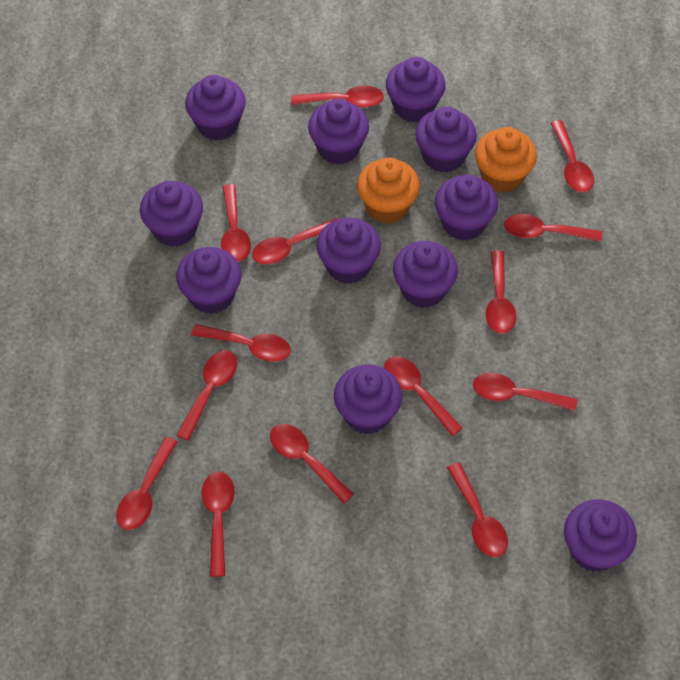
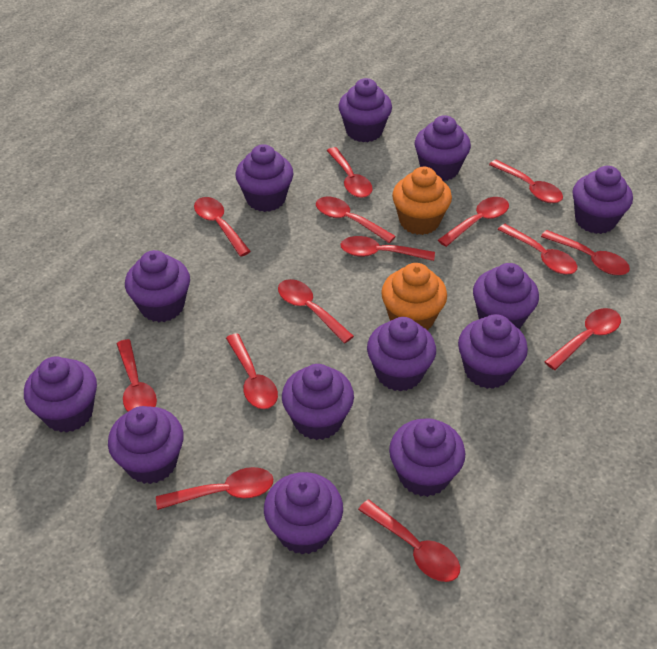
purple cupcake: 11 -> 13

